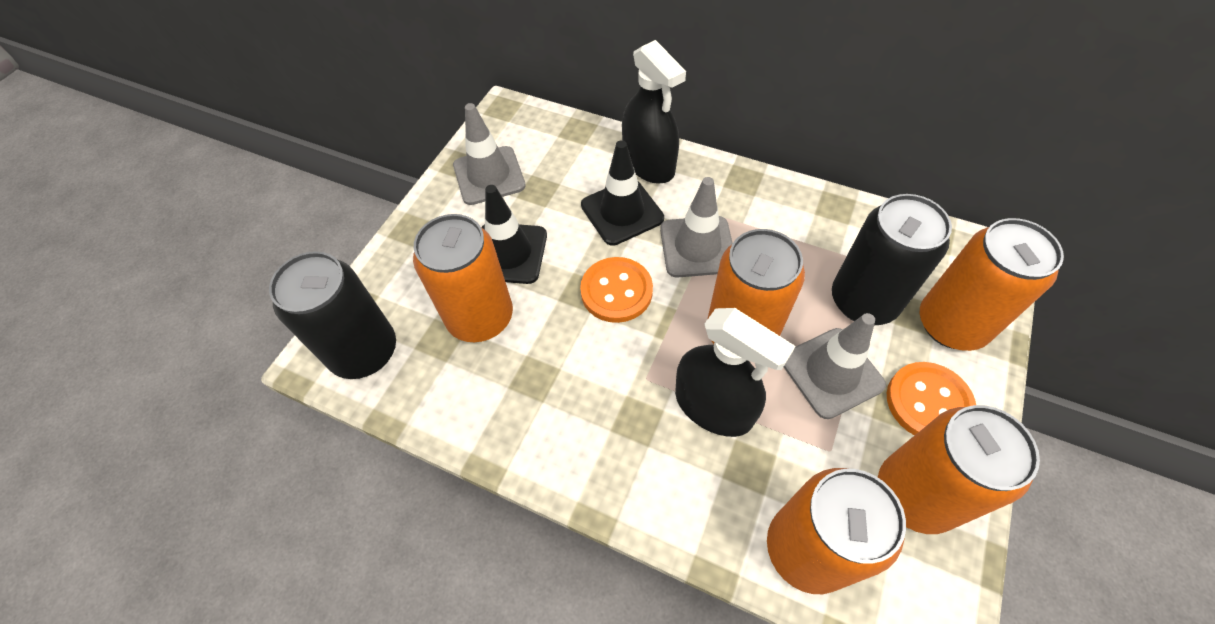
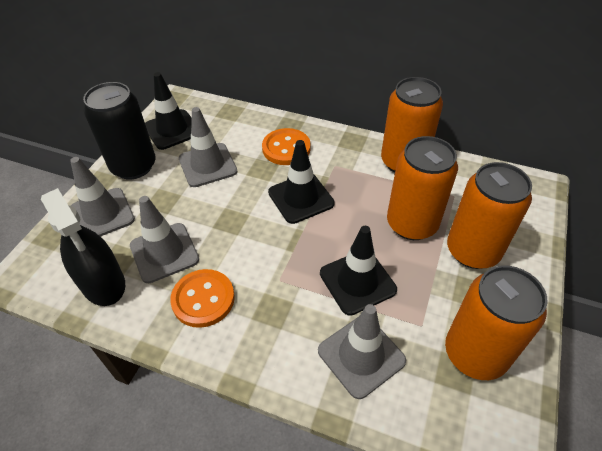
black can: 2 -> 1
black spray bottle: 2 -> 1
black traffic cone: 2 -> 3
grey traffic cone: 3 -> 4
orange can: 5 -> 4

